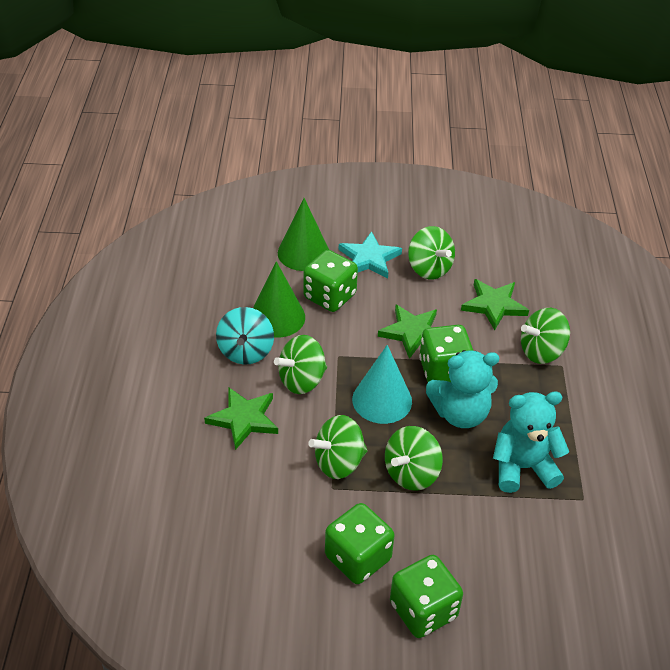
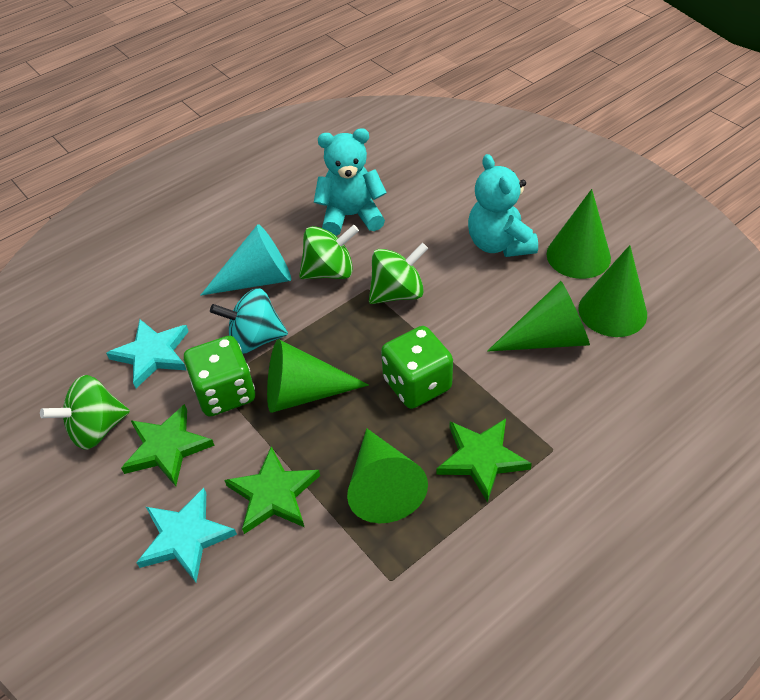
green cone: 2 -> 5
green dice: 4 -> 2
green spinning top: 5 -> 3
turquoise star: 1 -> 2

